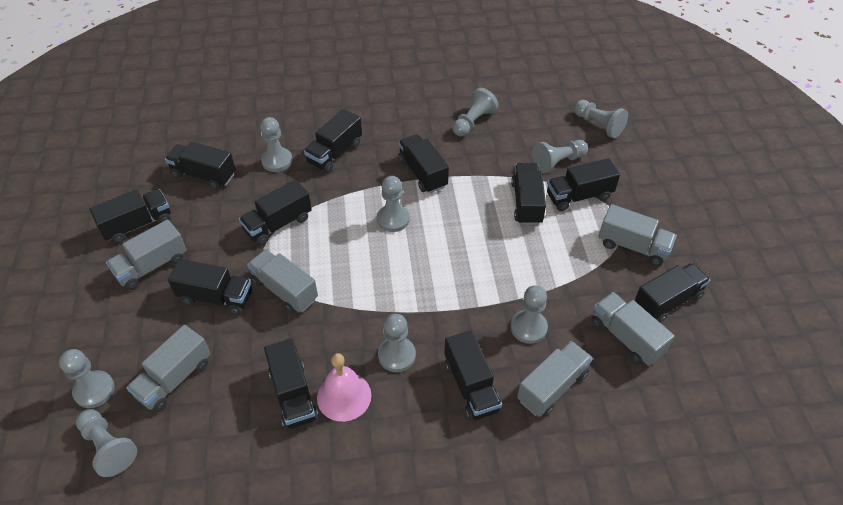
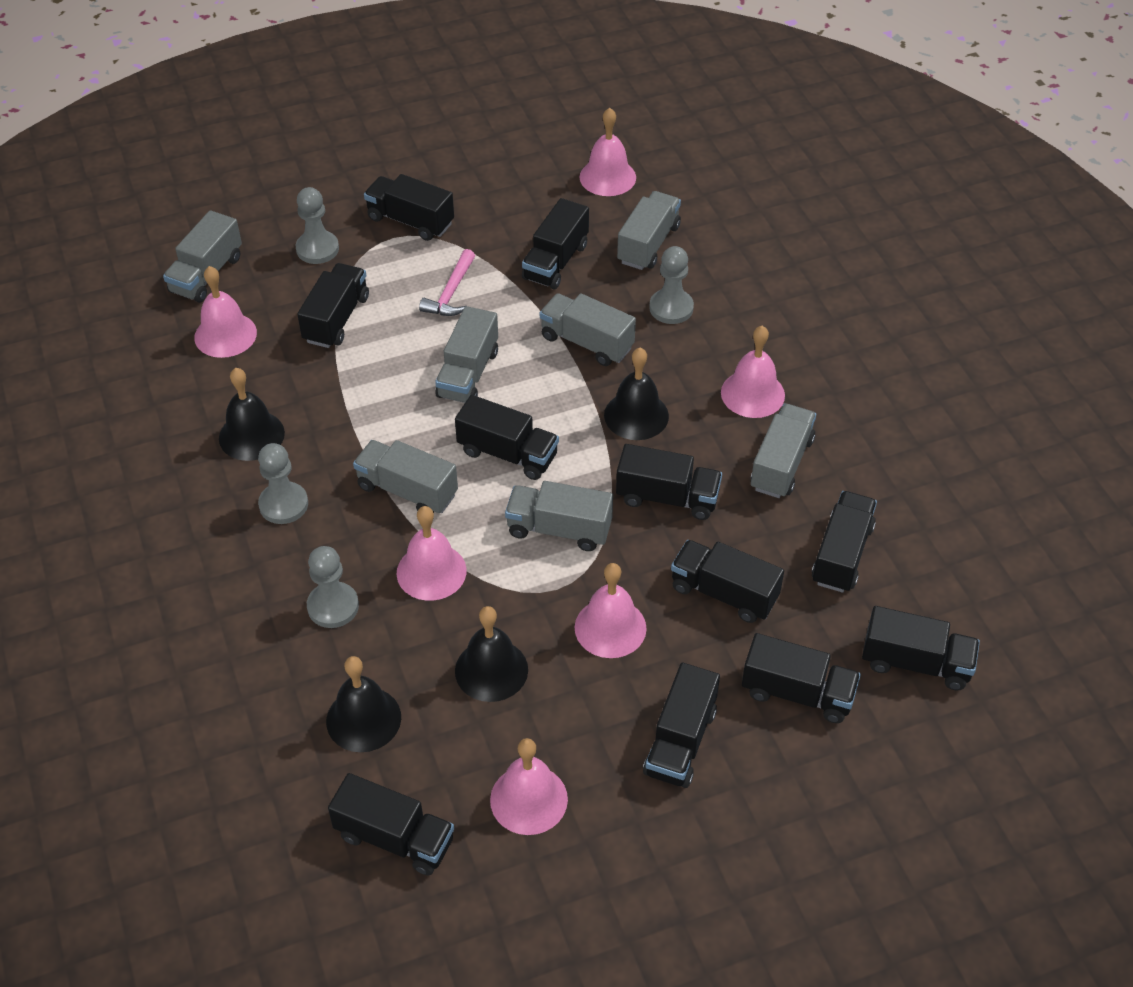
black bell: 0 -> 4
grey pawn: 9 -> 4
grey truck: 6 -> 7
pink bell: 1 -> 6
pink hammer: 0 -> 1

